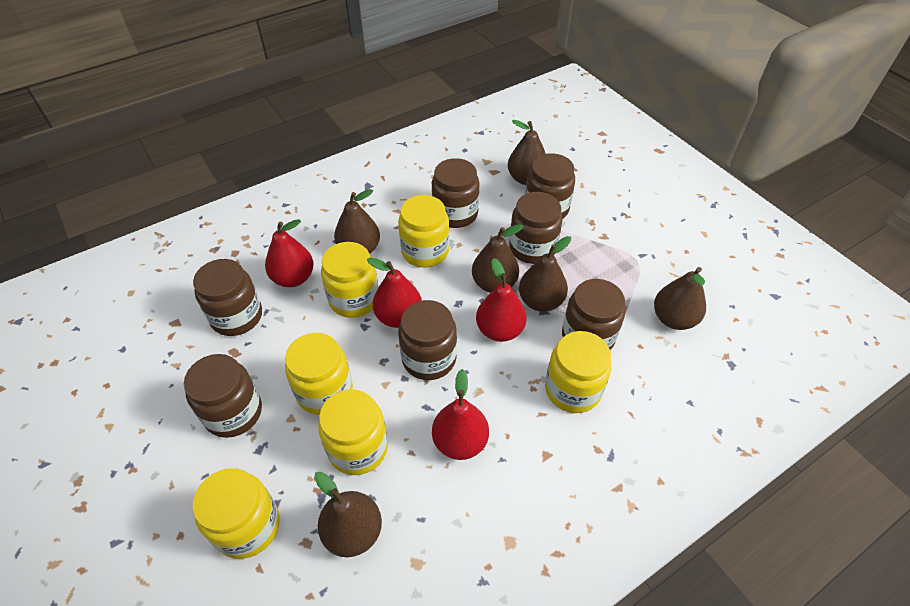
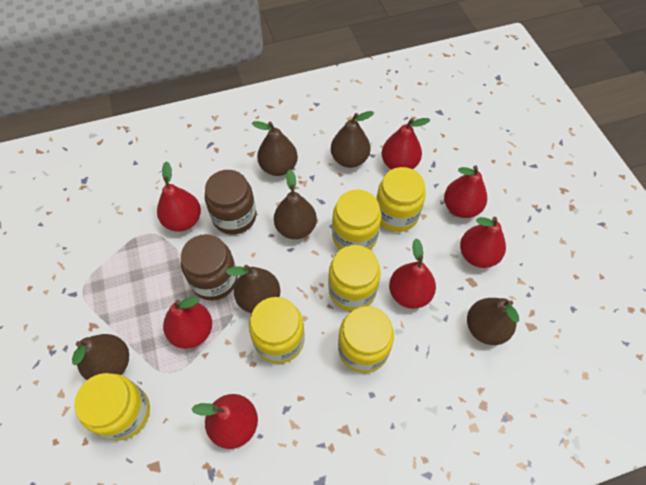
brown jar: 7 -> 2
red pear: 4 -> 7

